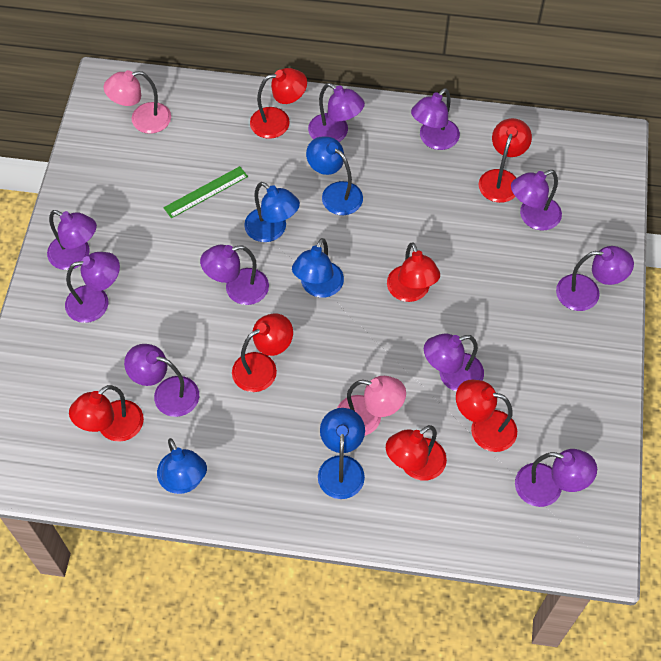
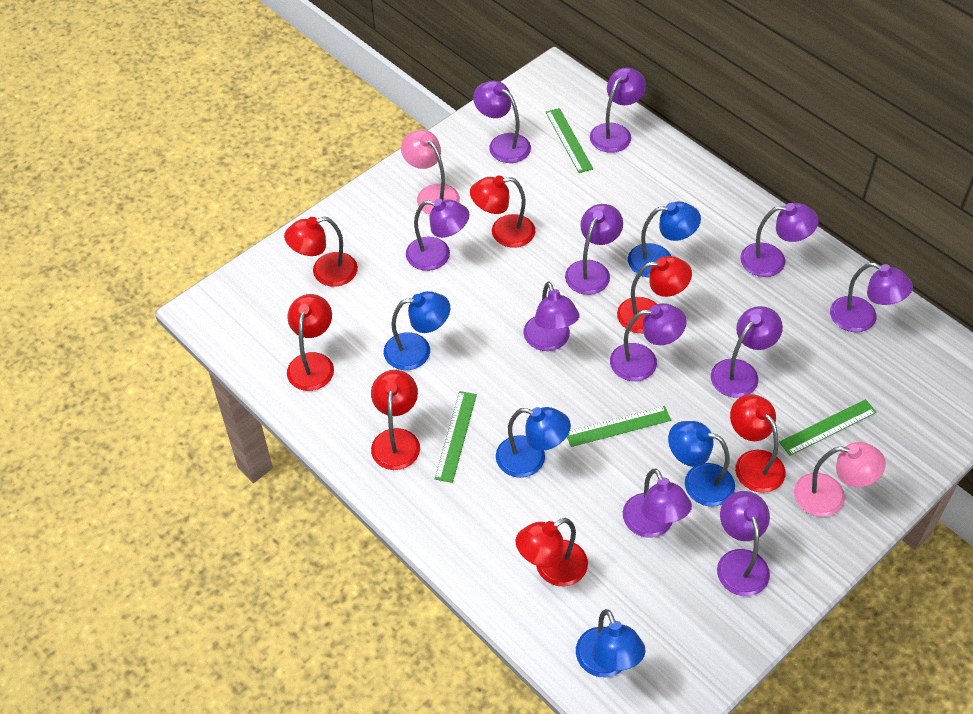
green ruler: 1 -> 4
purple lamp: 10 -> 11

